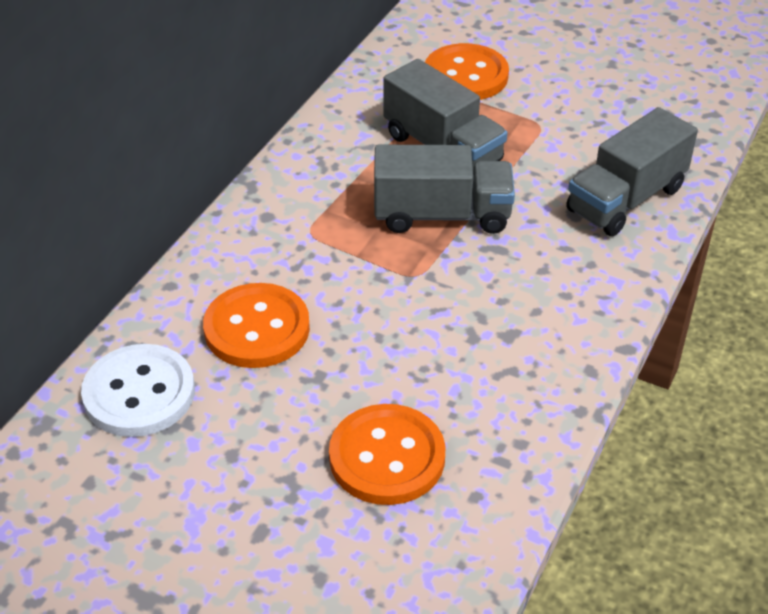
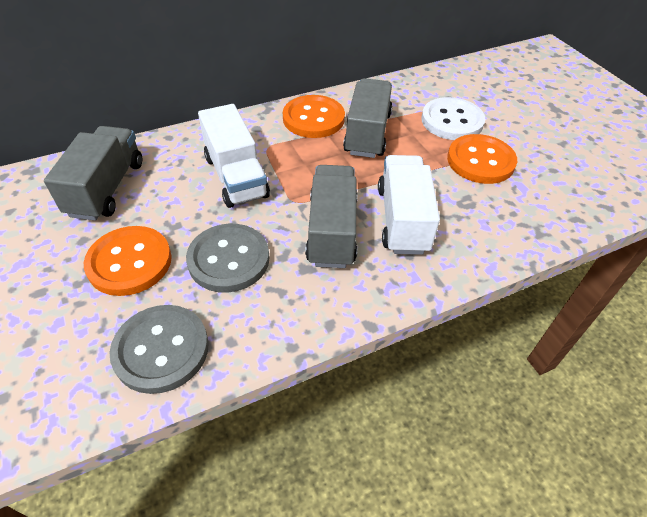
grey button: 0 -> 2
white truck: 0 -> 2

